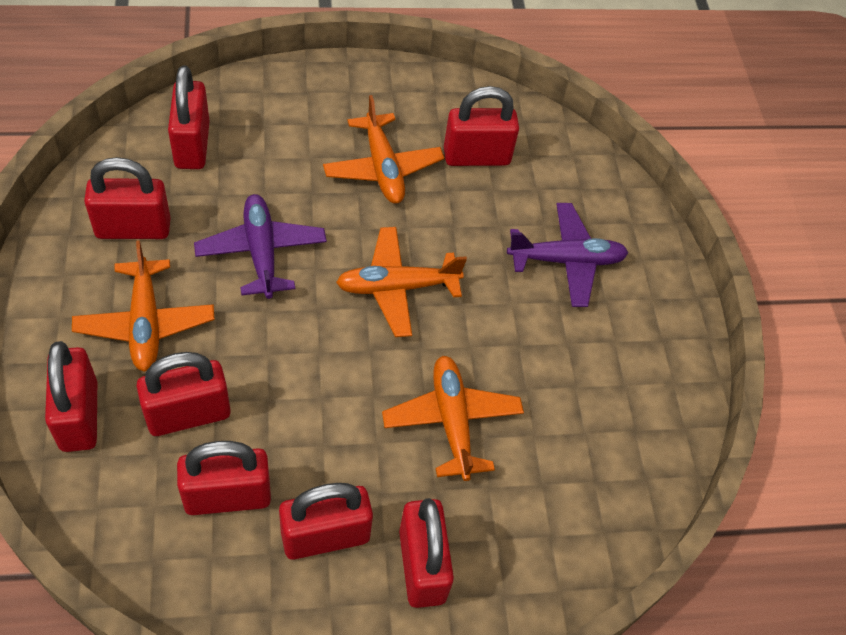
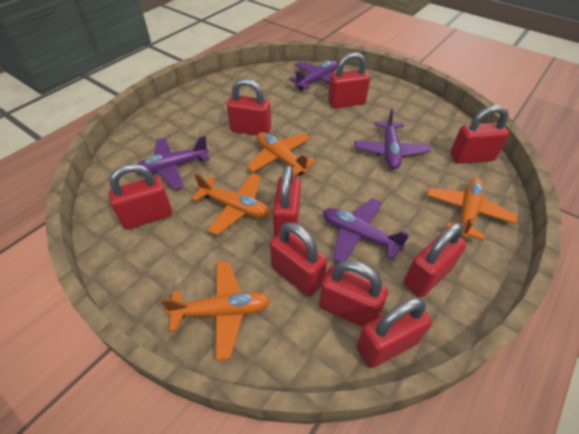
purple plane: 2 -> 4
red padlock: 8 -> 9

